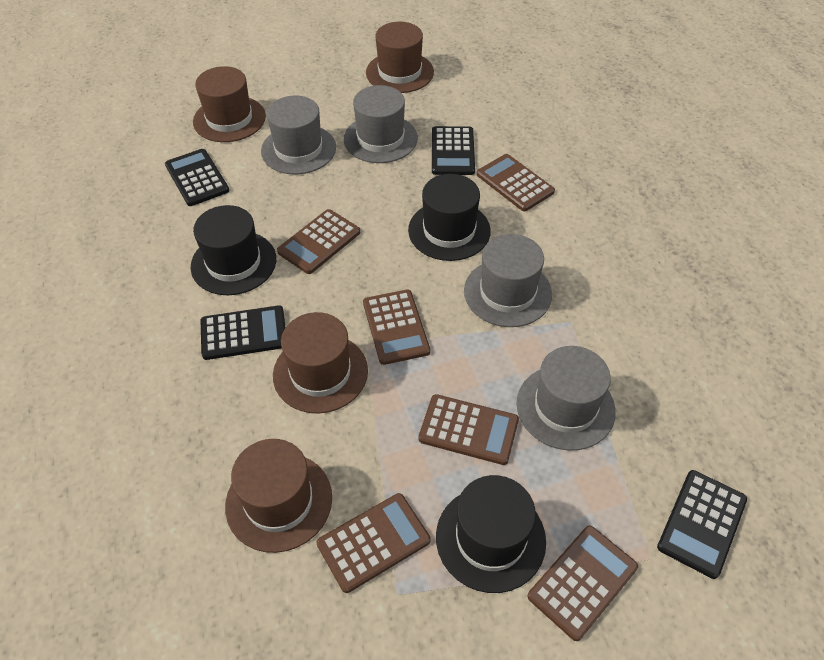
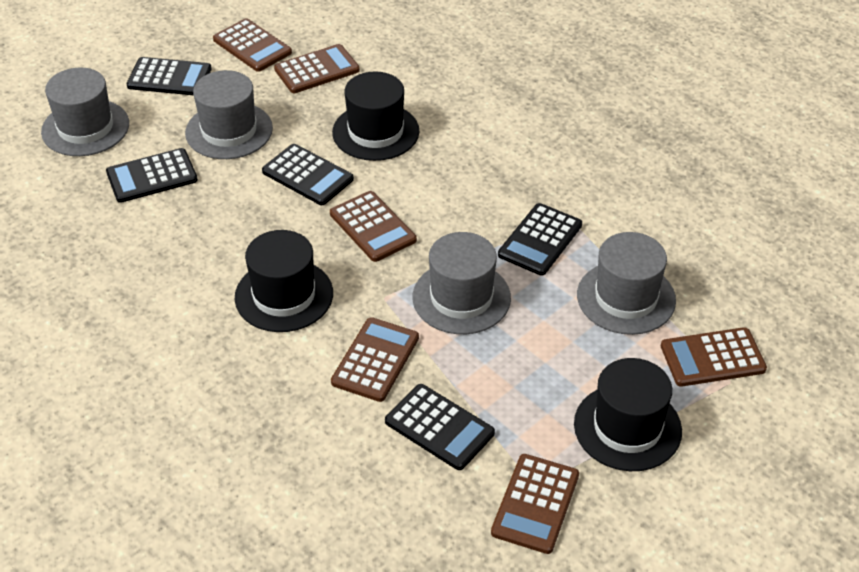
black calculator: 4 -> 5
brown hat: 4 -> 0

